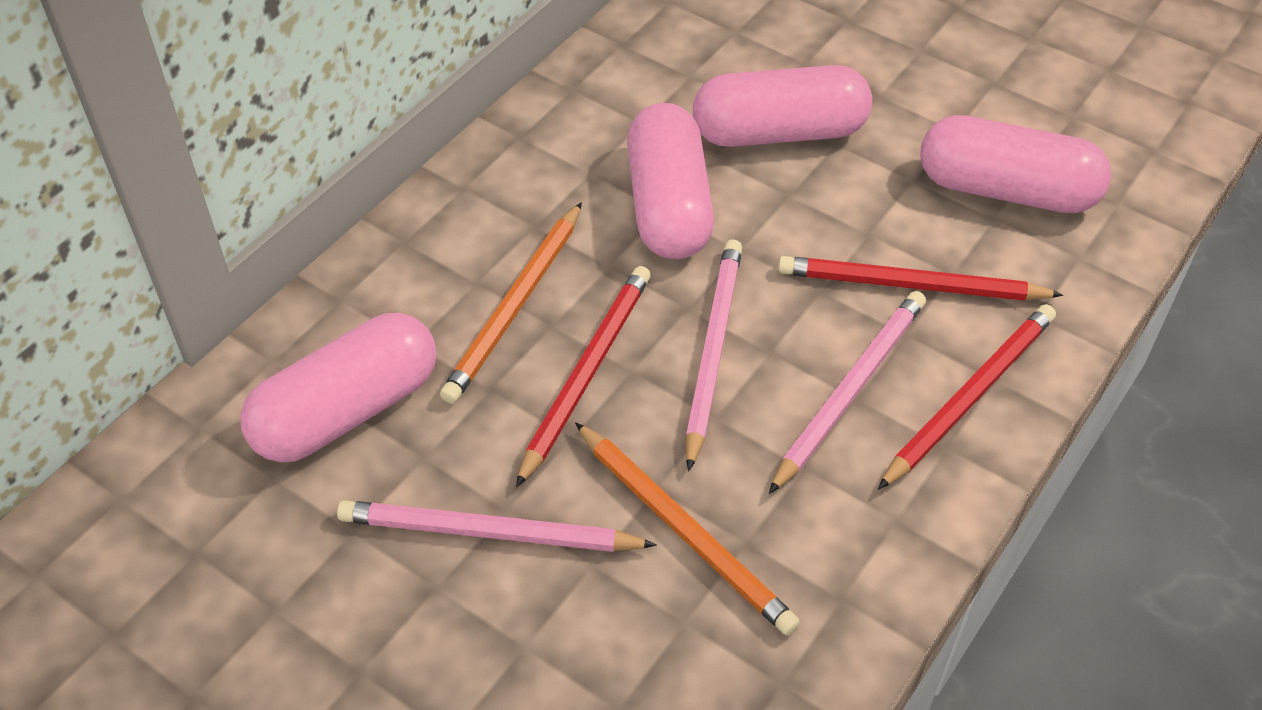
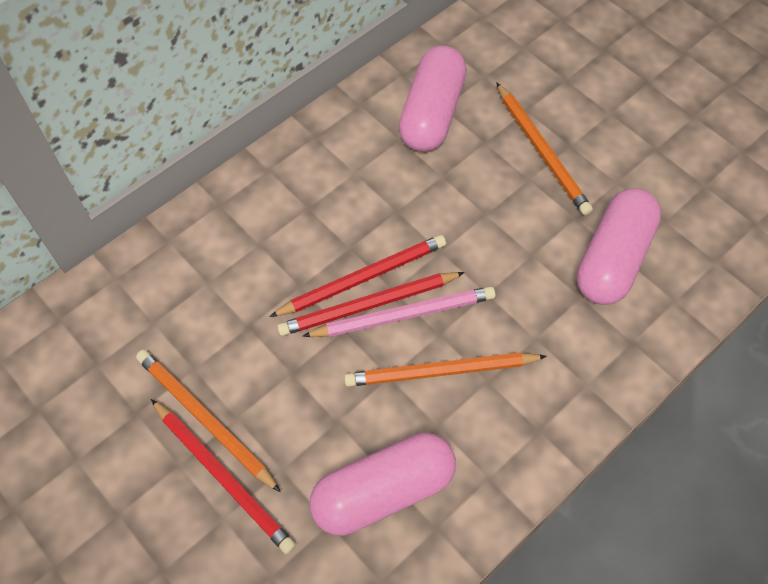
orange pencil: 2 -> 3
pink capsule: 4 -> 3
pink pencil: 3 -> 1

